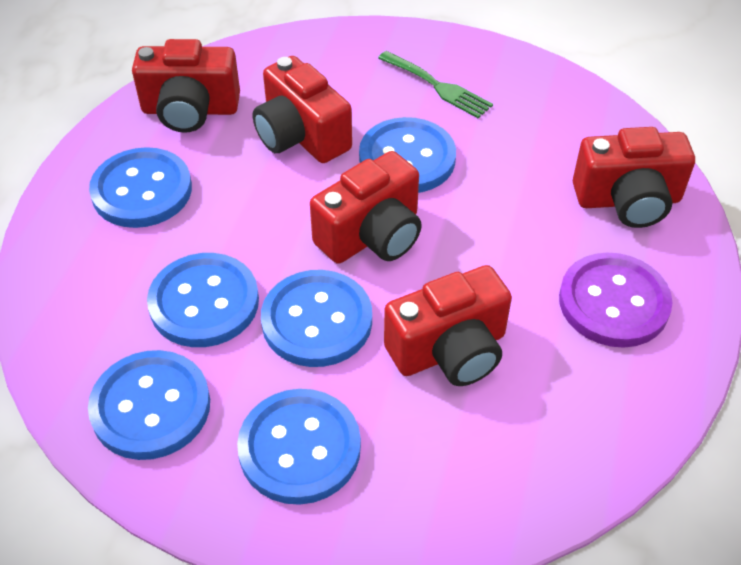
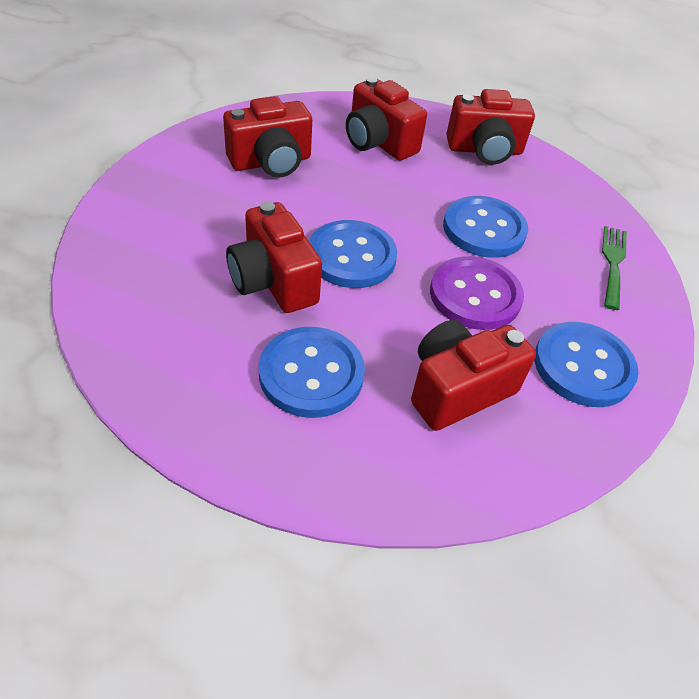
blue button: 6 -> 4

